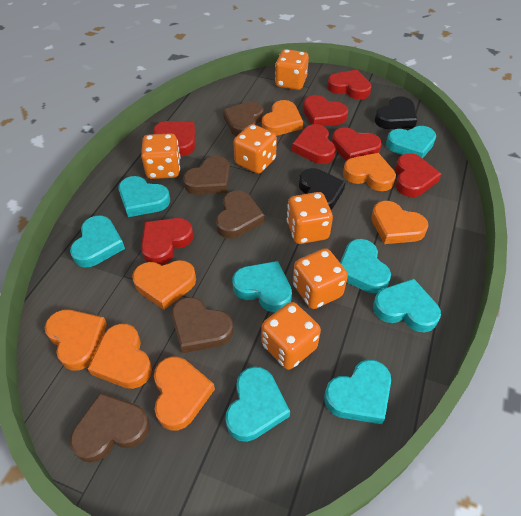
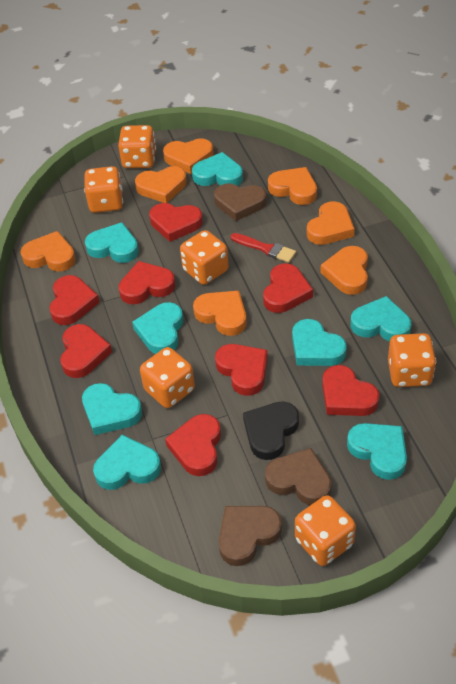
black heart: 2 -> 1
brown heart: 5 -> 3
red brush: 0 -> 1
red heart: 7 -> 8

